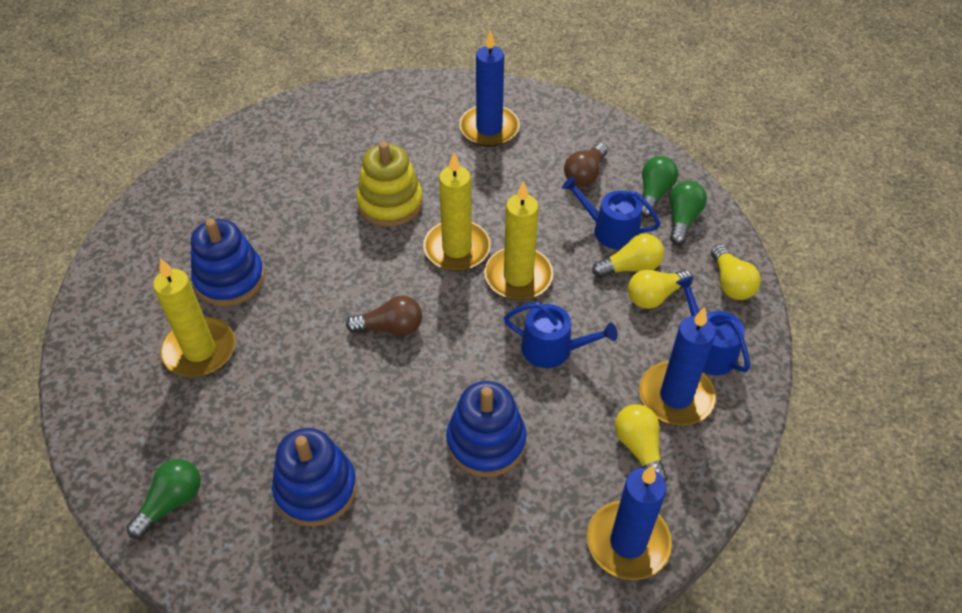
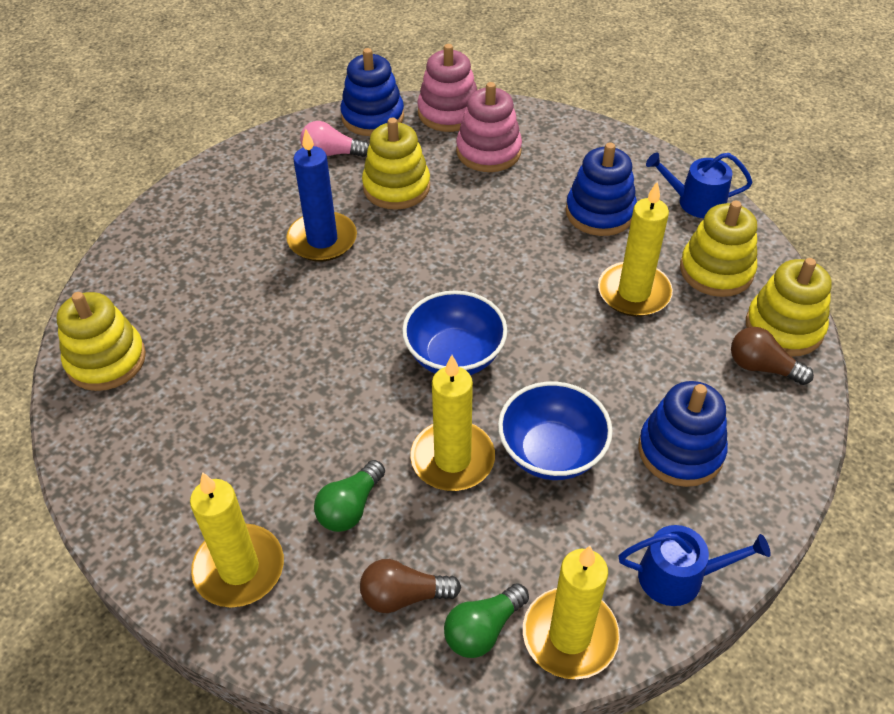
blue bowl: 0 -> 2
blue candle: 3 -> 1
blue watering can: 3 -> 2
green light bulb: 3 -> 2
pink light bulb: 0 -> 1
pink stacking toy: 0 -> 2
yellow candle: 3 -> 4
yellow light bulb: 4 -> 0
yellow stacking toy: 1 -> 4

